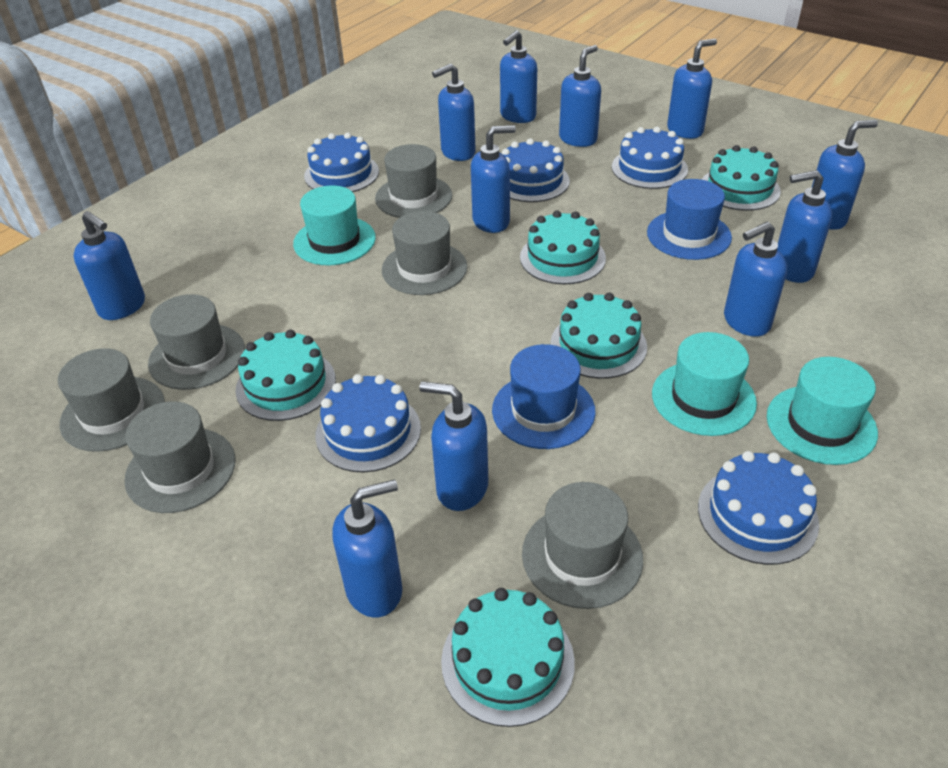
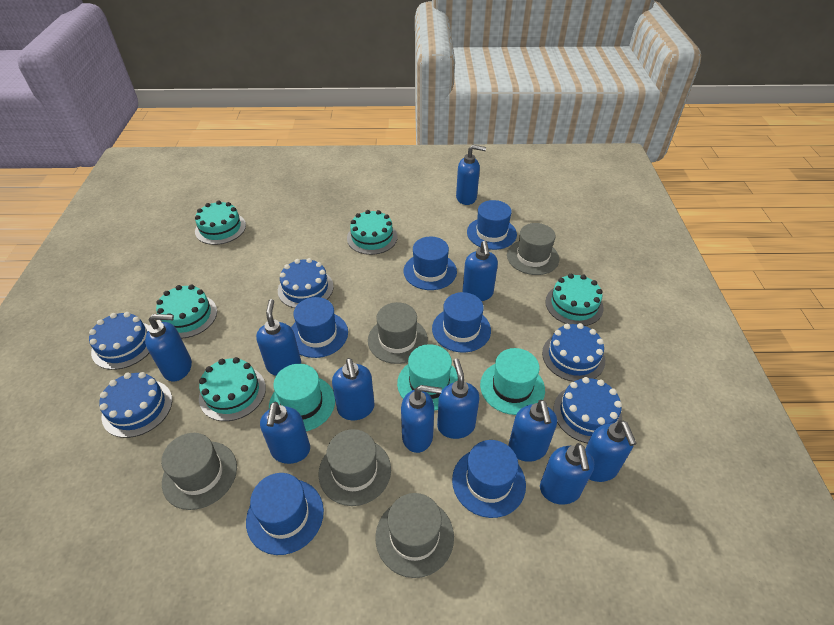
blue hat: 2 -> 6
grey hat: 6 -> 5

